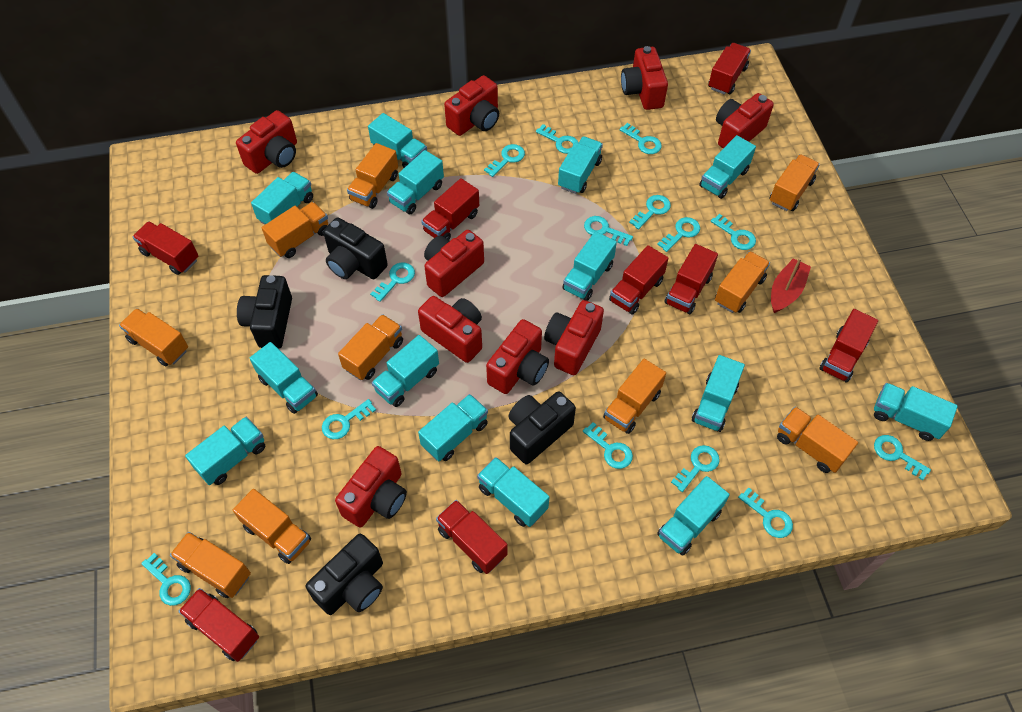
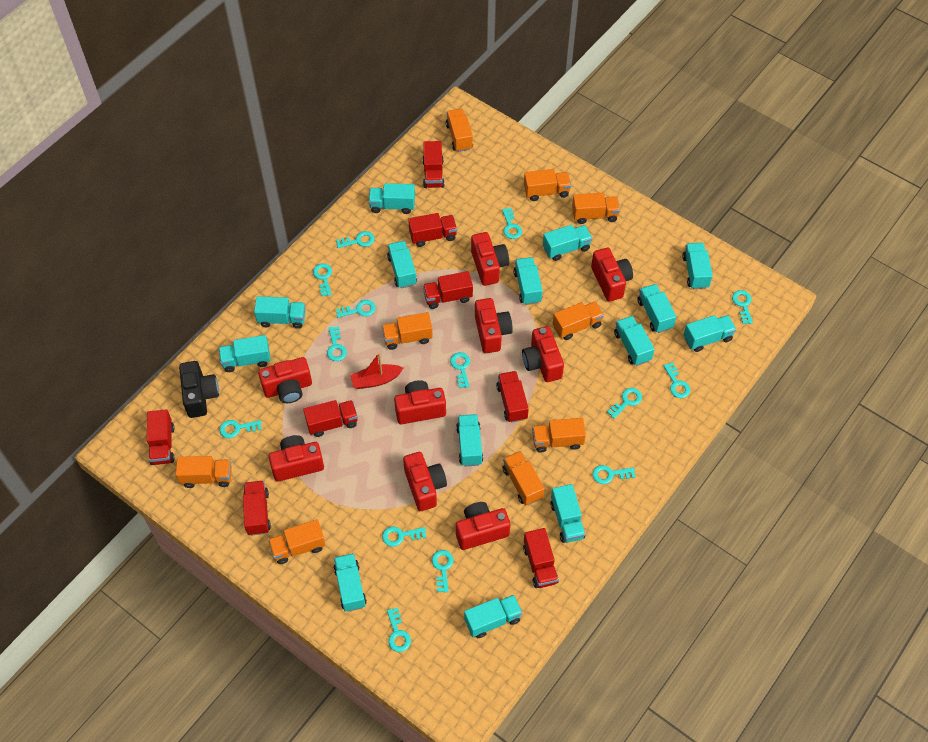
black camera: 4 -> 1
orange truck: 10 -> 9

